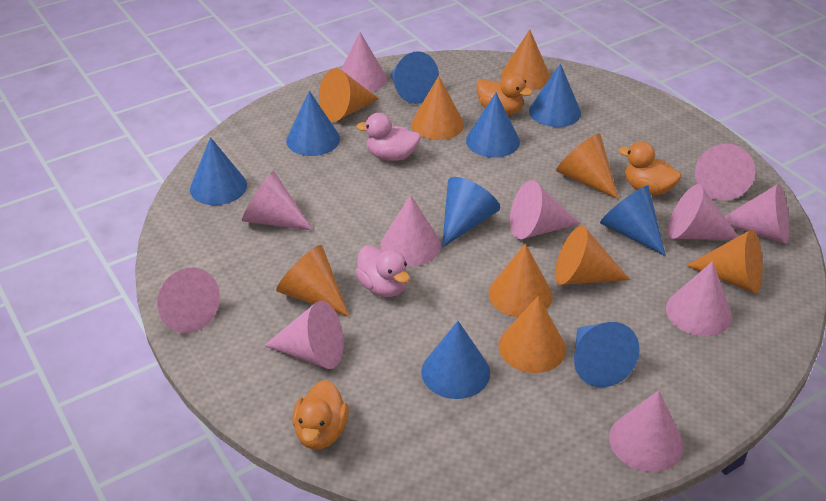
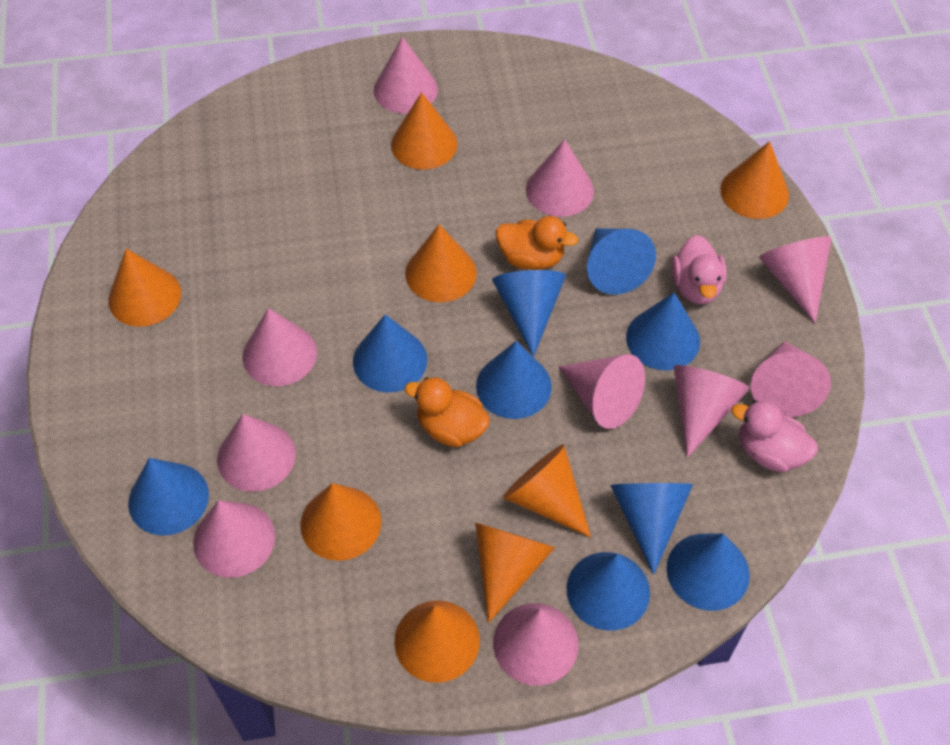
orange cone: 9 -> 8
orange duck: 3 -> 2
pink cone: 11 -> 10

